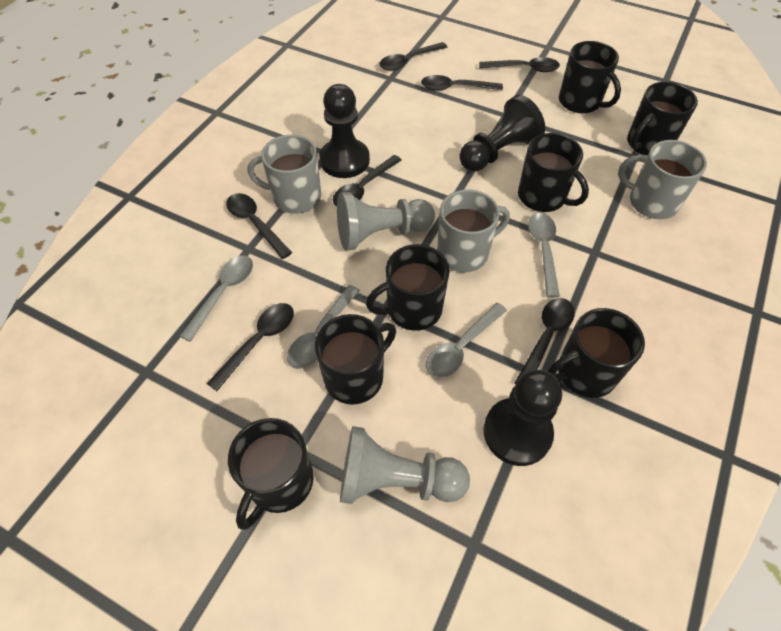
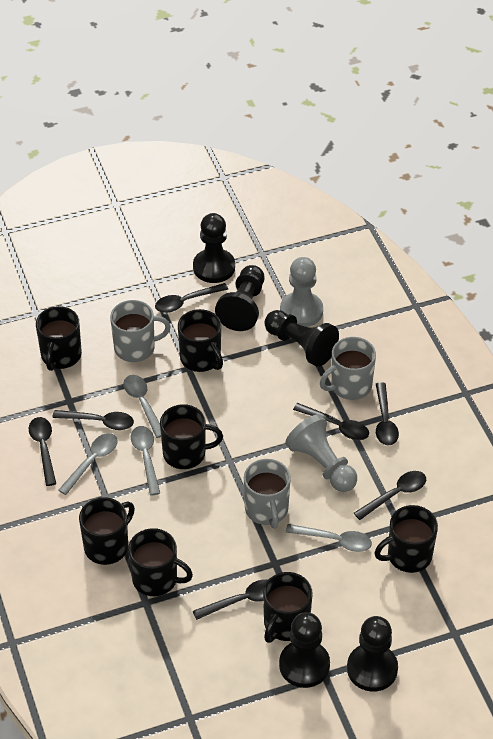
black pawn: 3 -> 5

